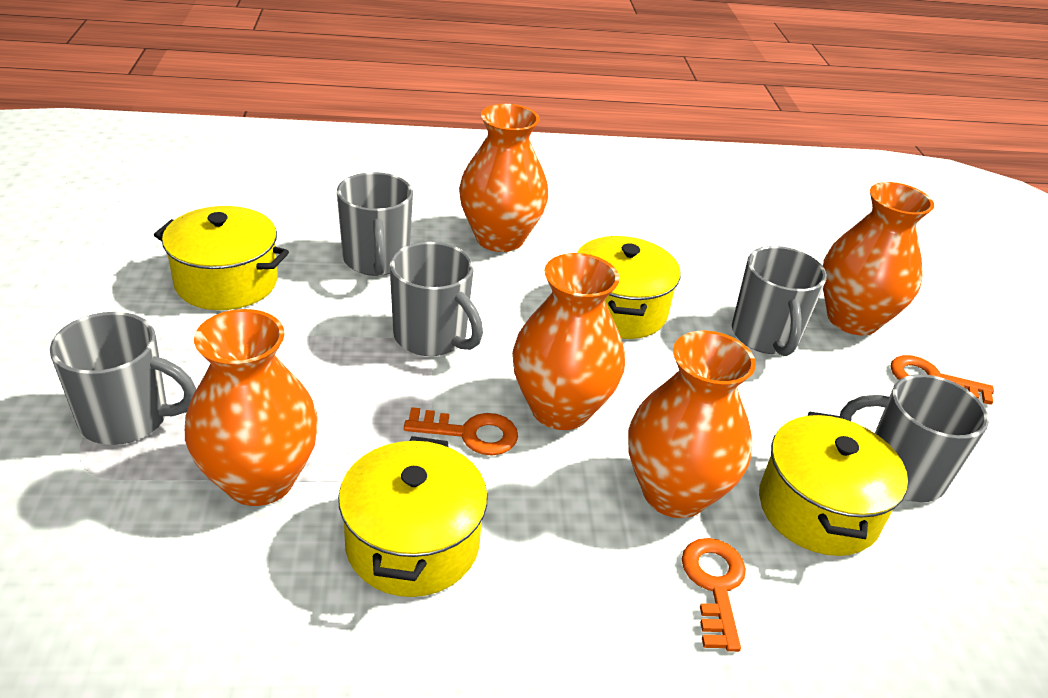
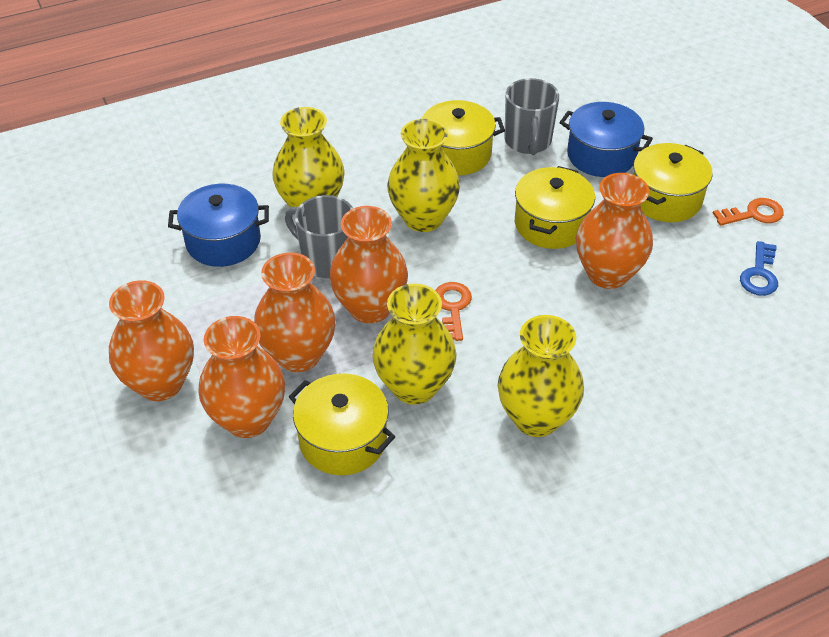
blue key: 0 -> 1
blue pot: 0 -> 2
grey mug: 5 -> 2
orange key: 3 -> 2
yellow vase: 0 -> 4

